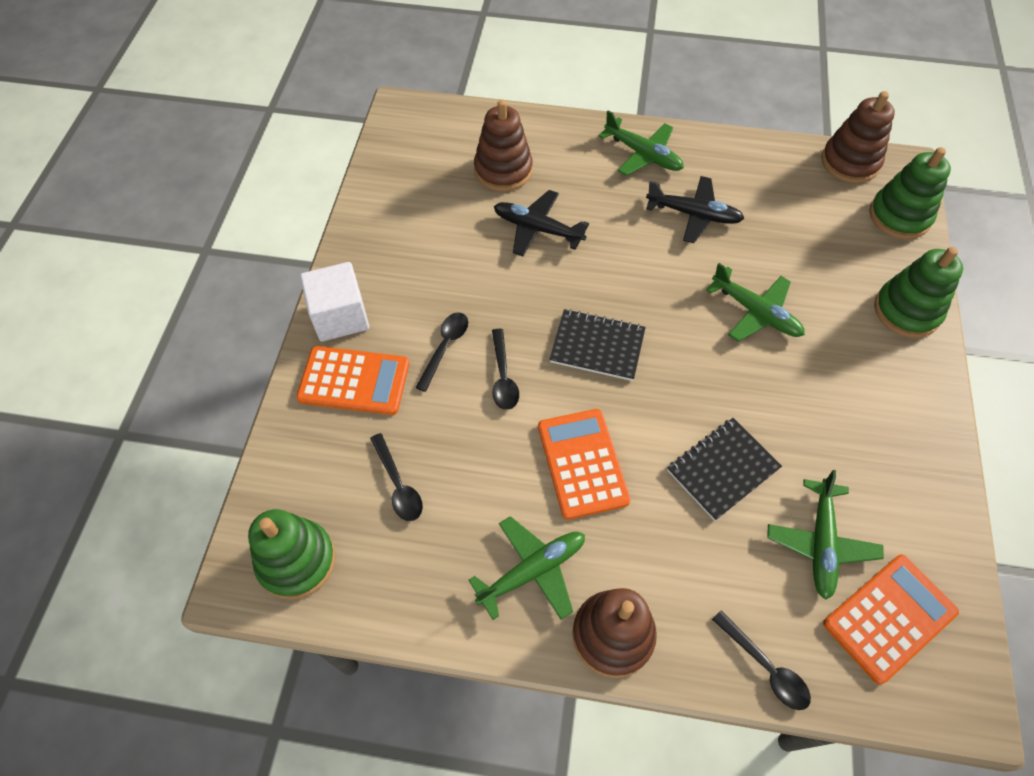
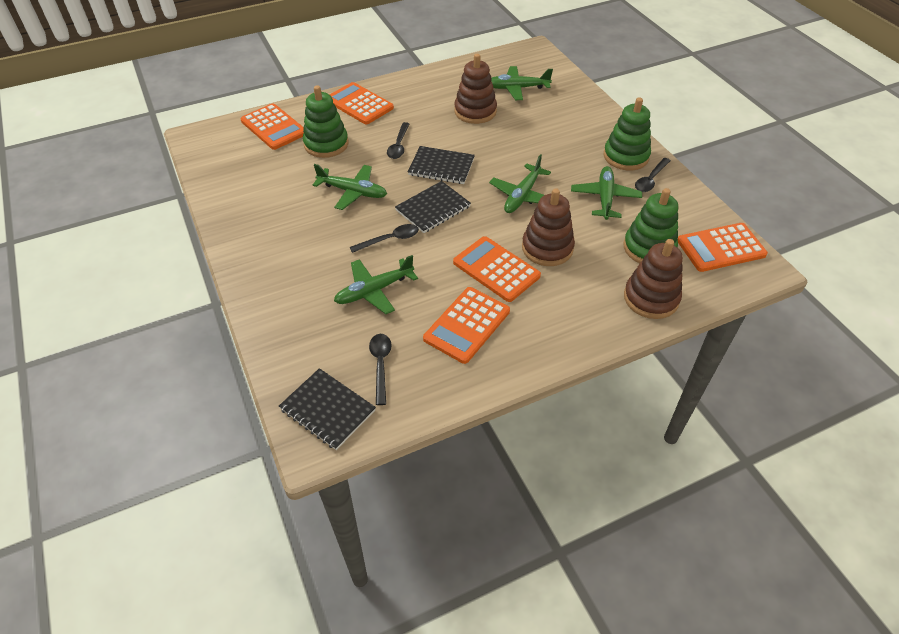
black notebook: 2 -> 3
black plane: 2 -> 0
green plane: 4 -> 5
orange calculator: 3 -> 5
white cube: 1 -> 0

